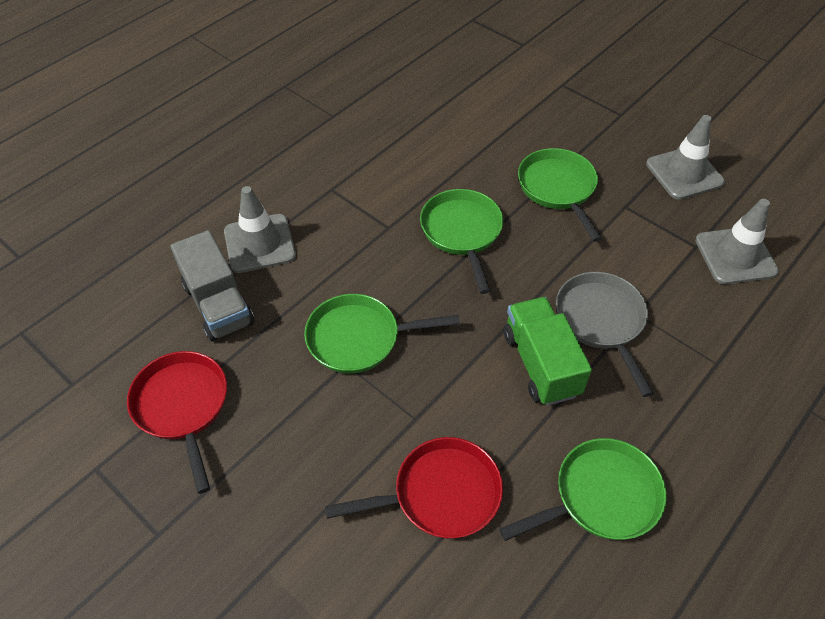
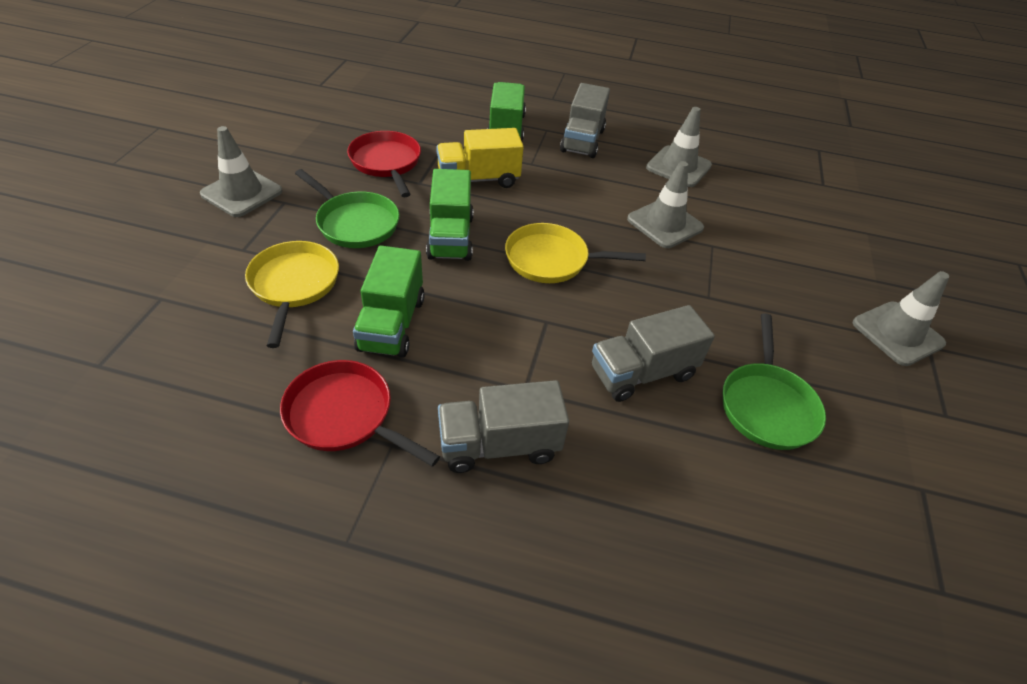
green pan: 4 -> 2
green truck: 1 -> 3
grey pan: 1 -> 0
grey traffic cone: 3 -> 4
grey truck: 1 -> 3
yellow pan: 0 -> 2
yellow truck: 0 -> 1

